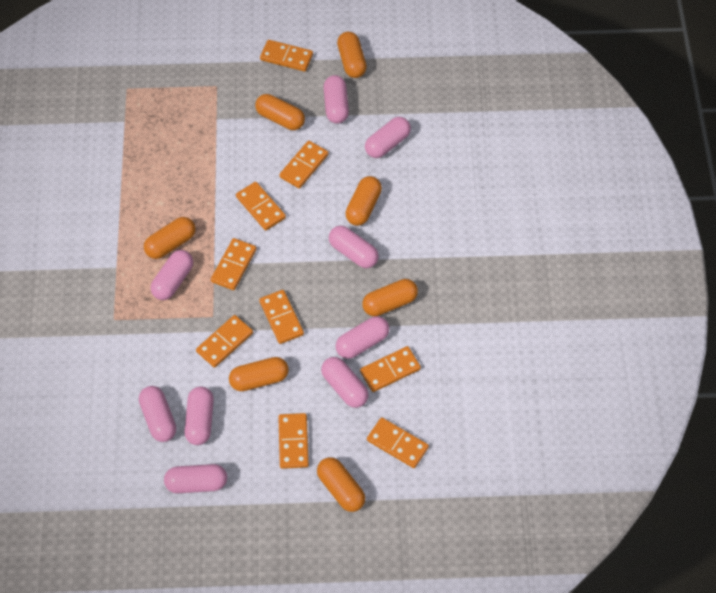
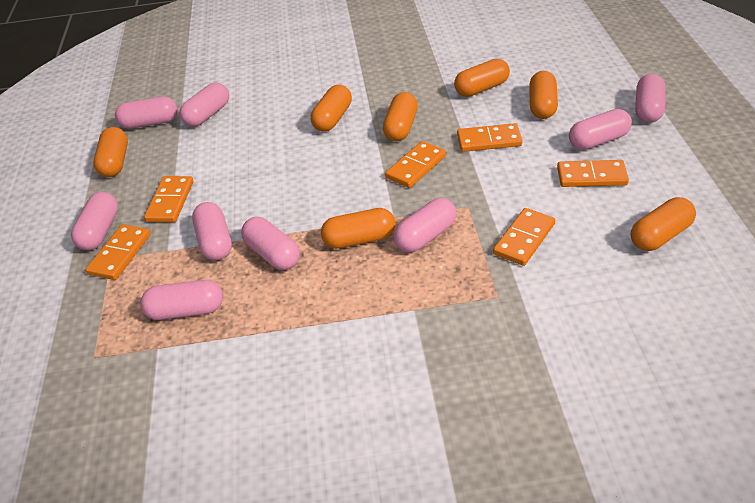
orange domino: 9 -> 6

